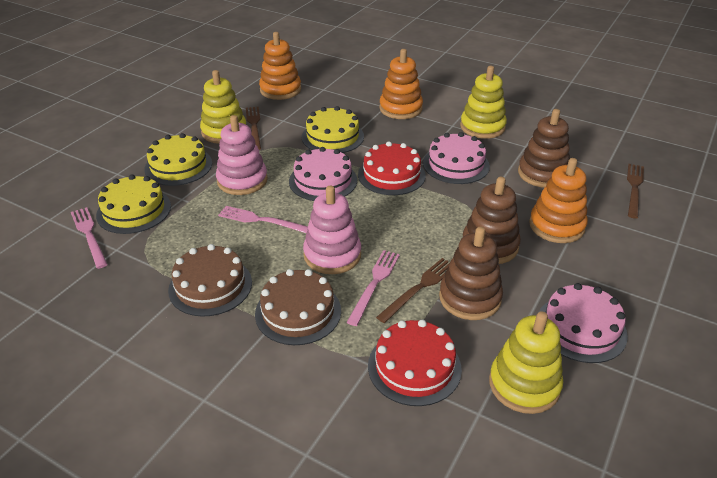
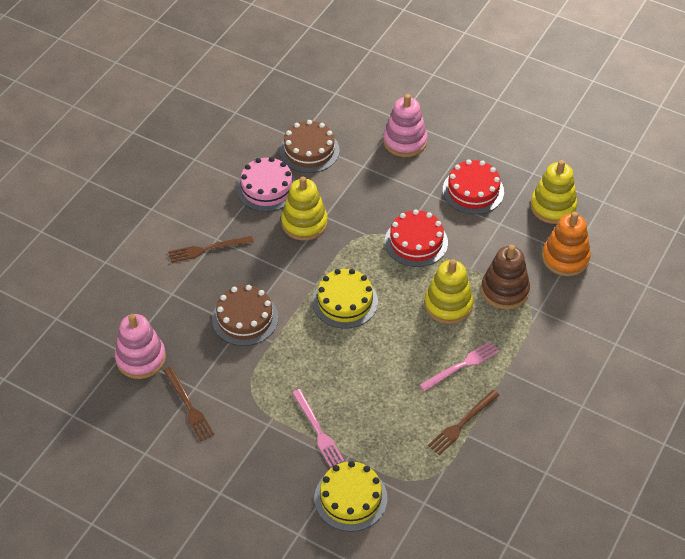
brown stacking toy: 3 -> 1
orange stacking toy: 3 -> 1
pink cake: 3 -> 1
pink fork: 3 -> 2
yellow cake: 3 -> 2

